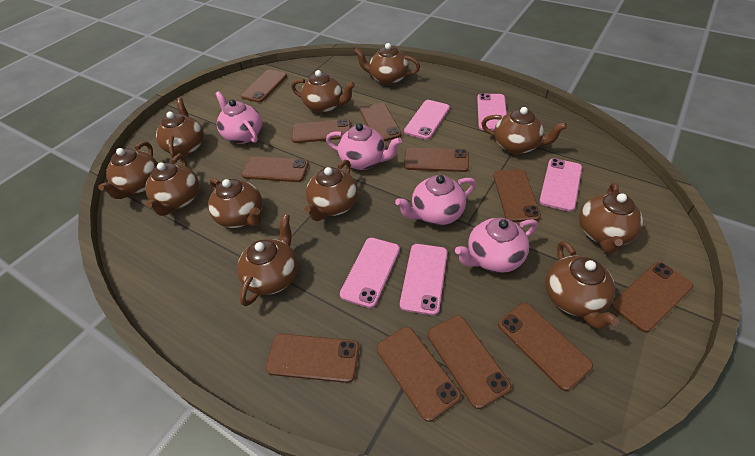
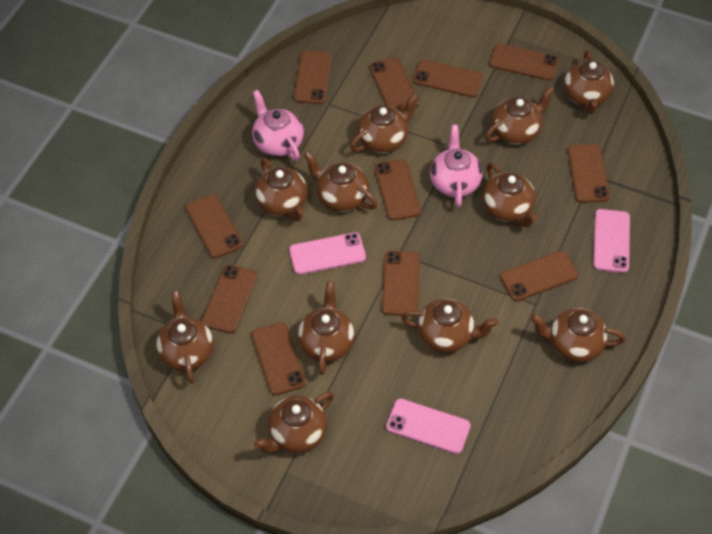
pink phone: 5 -> 3
pink teapot: 4 -> 2

